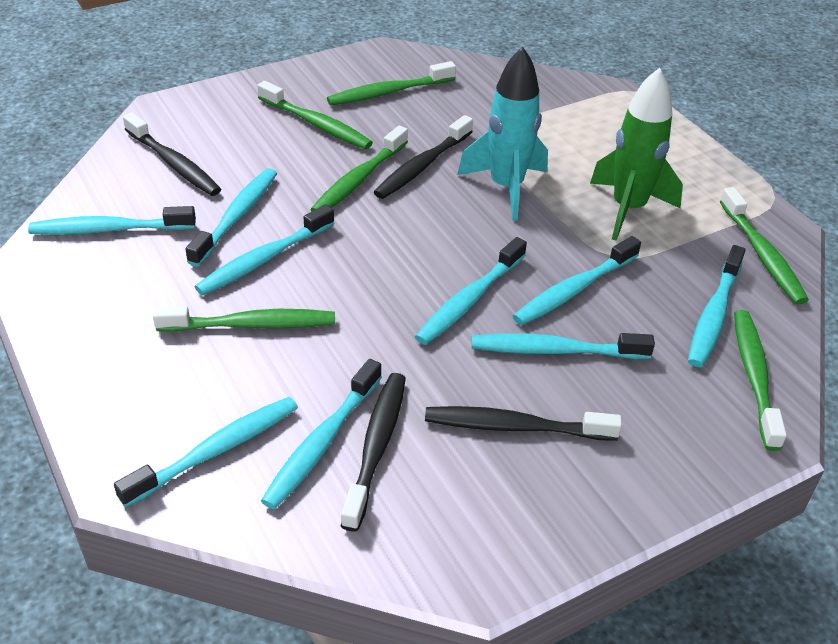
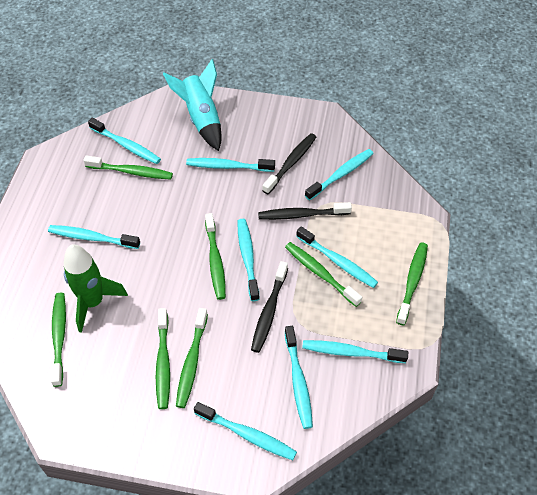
black toothbrush: 4 -> 3
green toothbrush: 6 -> 7

